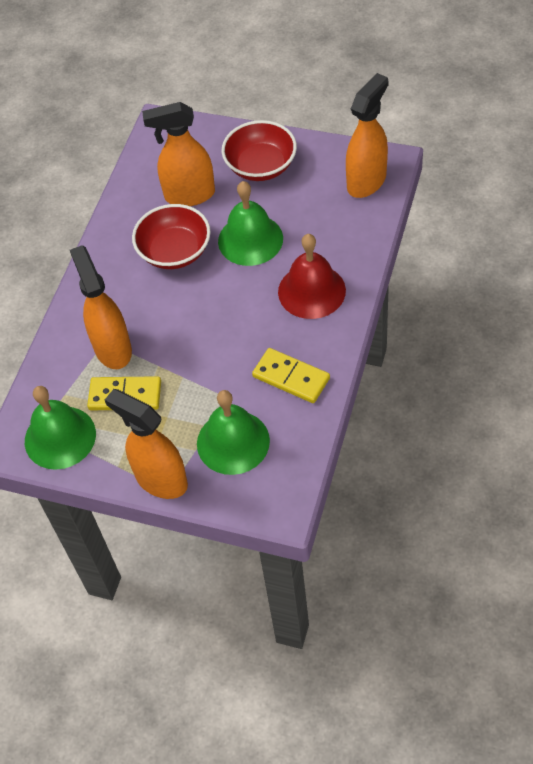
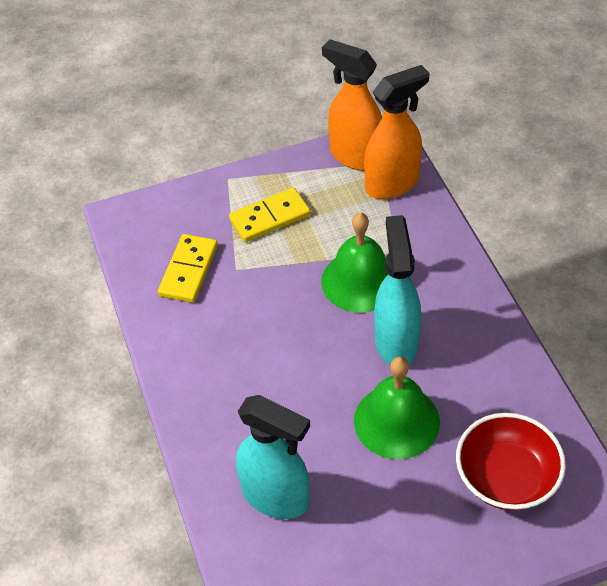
green bell: 3 -> 2
orange spray bottle: 4 -> 2
red bell: 1 -> 0
red bowl: 2 -> 1
turquoise spray bottle: 0 -> 2

